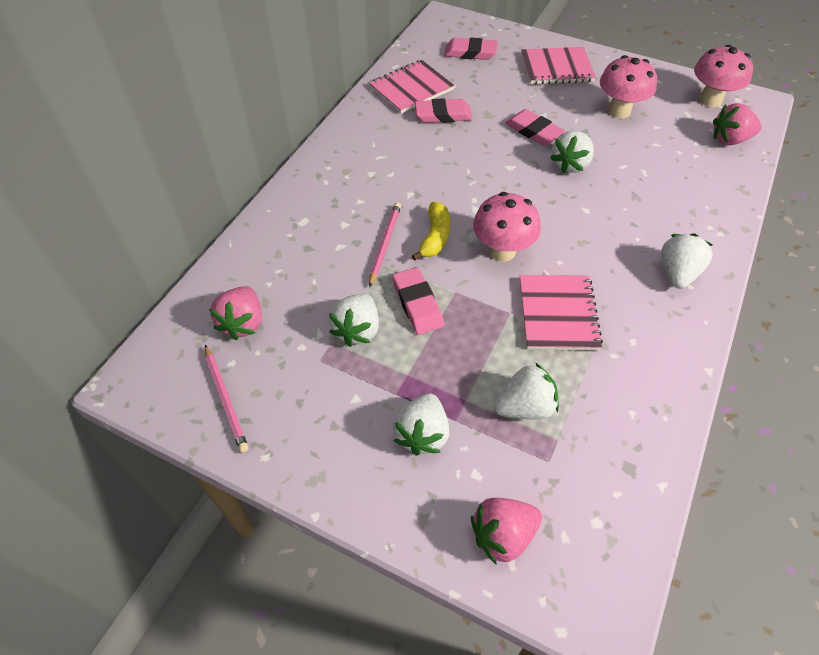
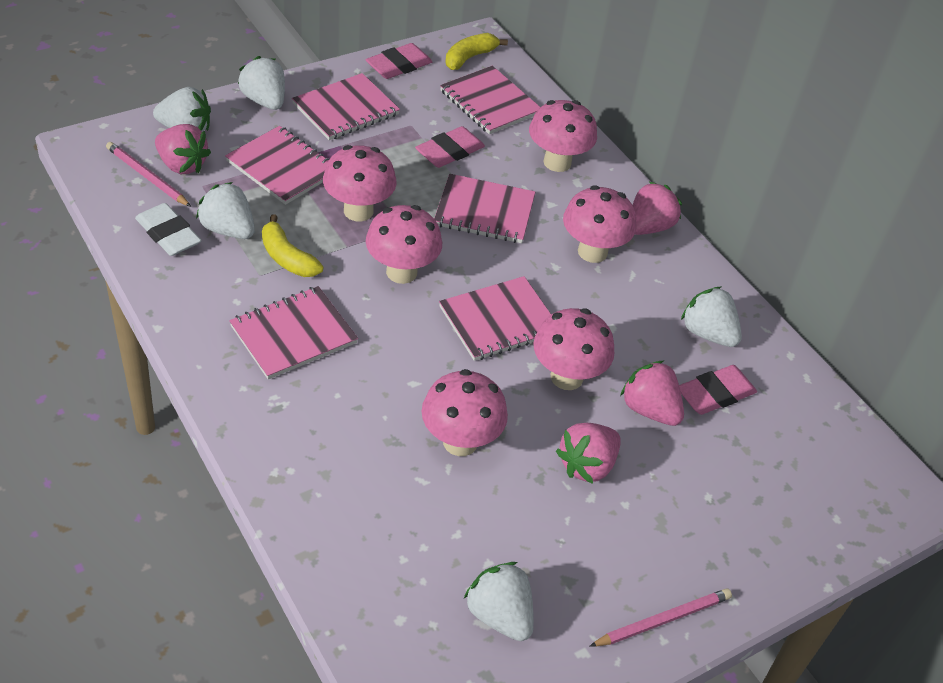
pink eraser: 4 -> 3
pink mushroom: 3 -> 6
pink notebook: 3 -> 6
pink strawberry: 3 -> 4
white eraser: 0 -> 1
yellow banana: 1 -> 2

